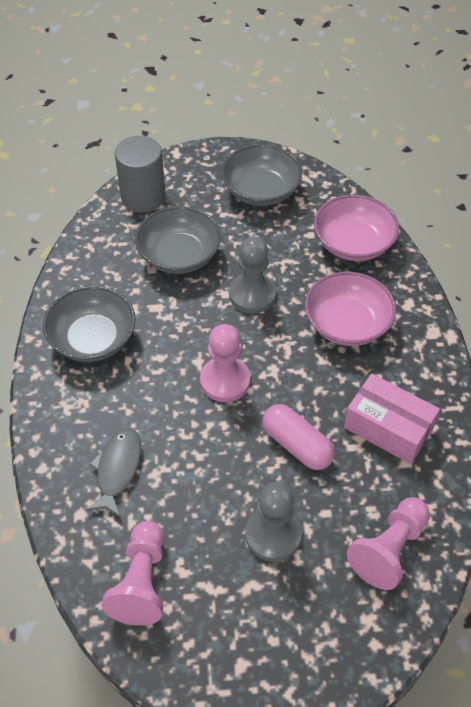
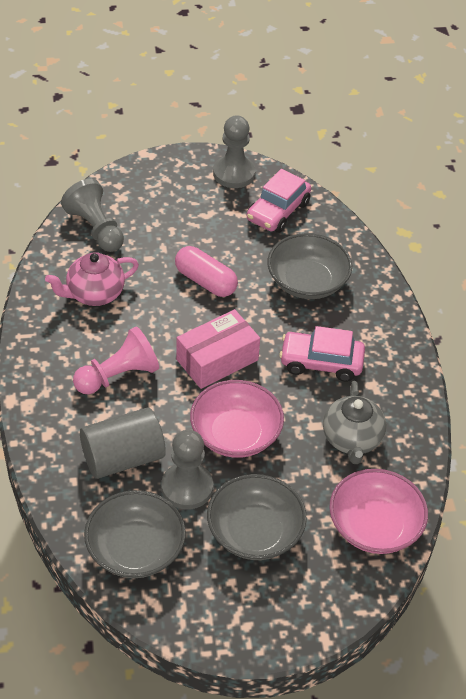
grey fish: 1 -> 0
grey pawn: 2 -> 3
grey teapot: 0 -> 1
pink car: 0 -> 2
pink pawn: 3 -> 1
pink teapot: 0 -> 1

